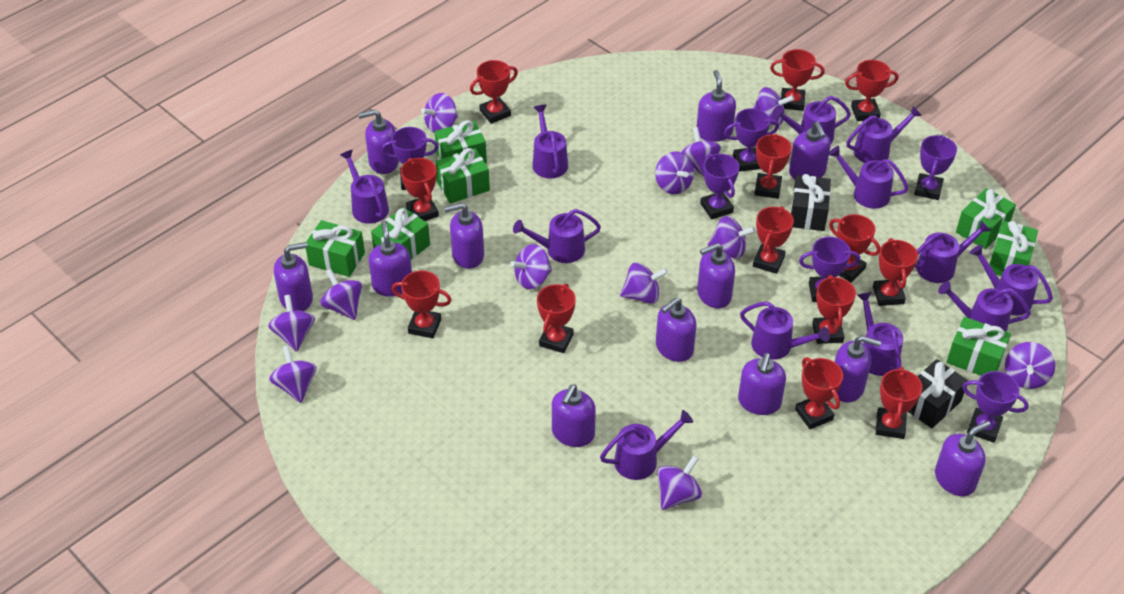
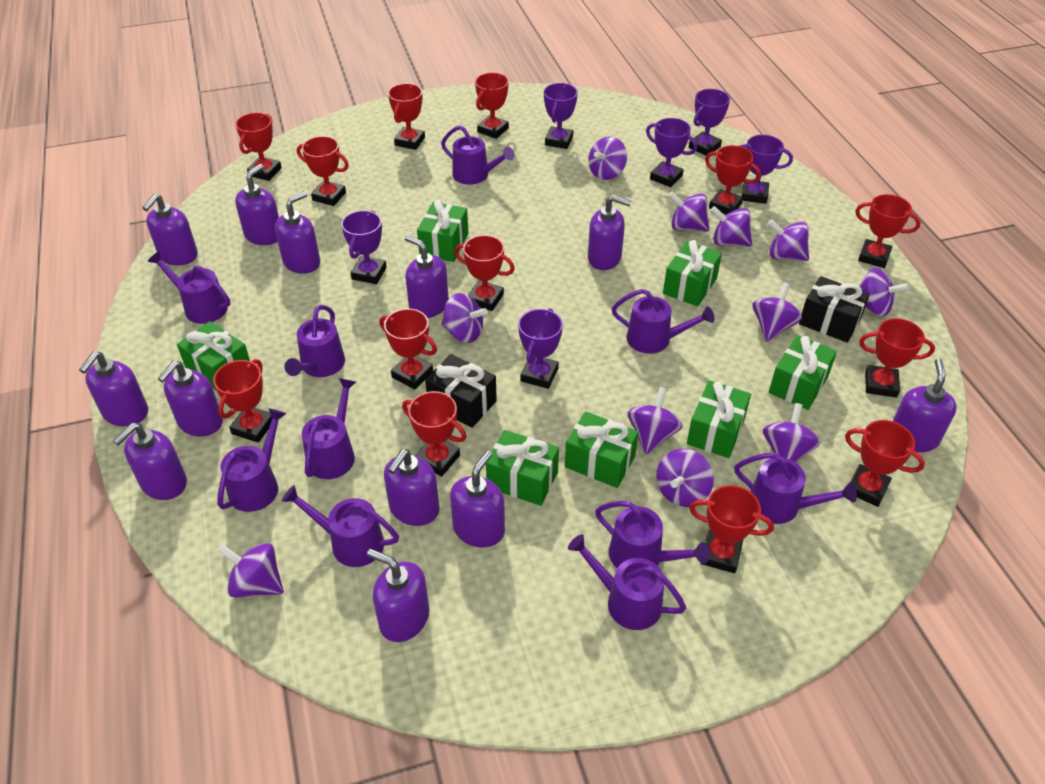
purple spinning top: 12 -> 11
purple watering can: 12 -> 10

